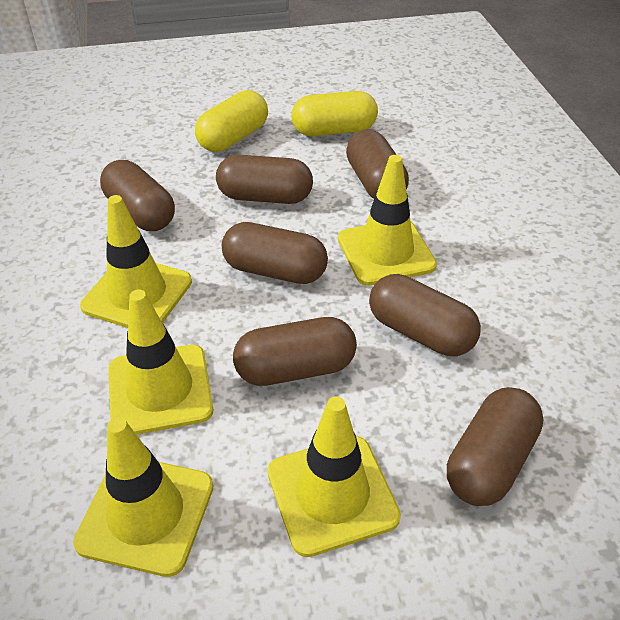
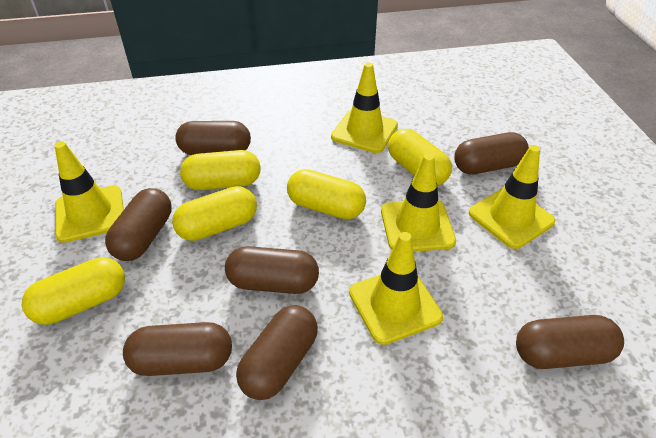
yellow capsule: 2 -> 5

